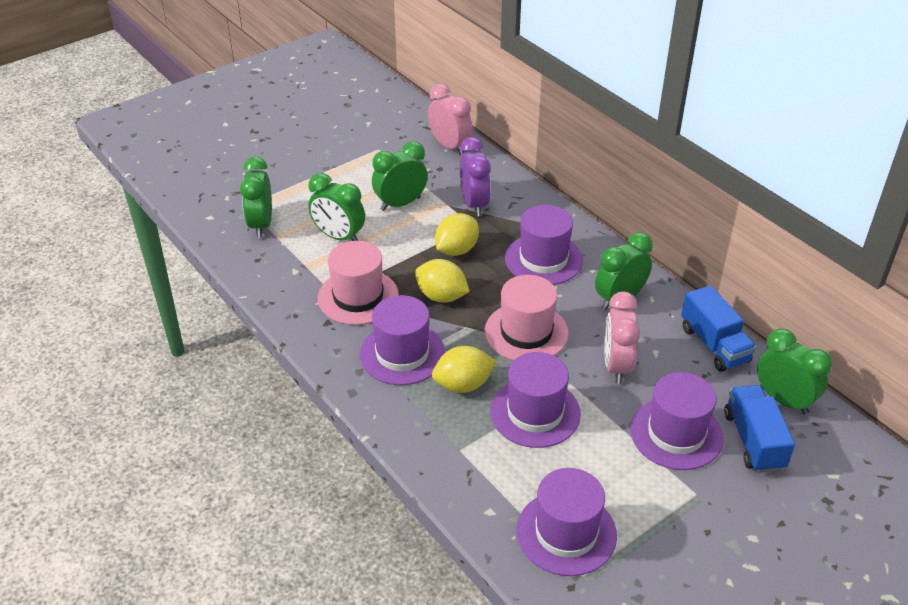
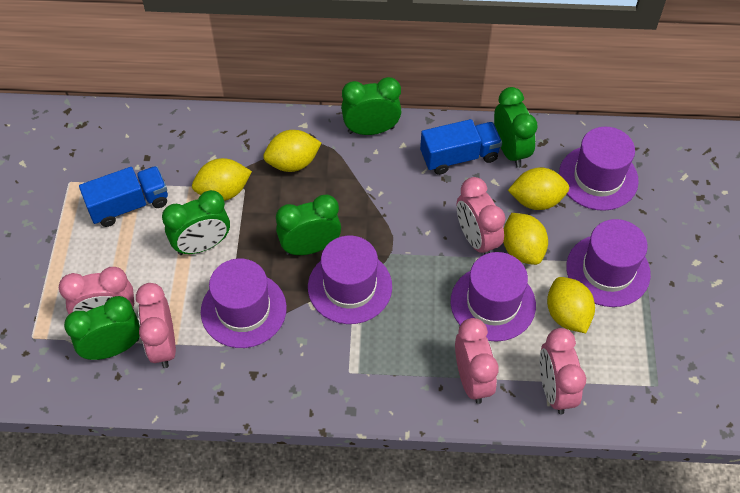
pink clock: 2 -> 5
pink hat: 2 -> 0
purple clock: 1 -> 0
yellow lemon: 3 -> 5

